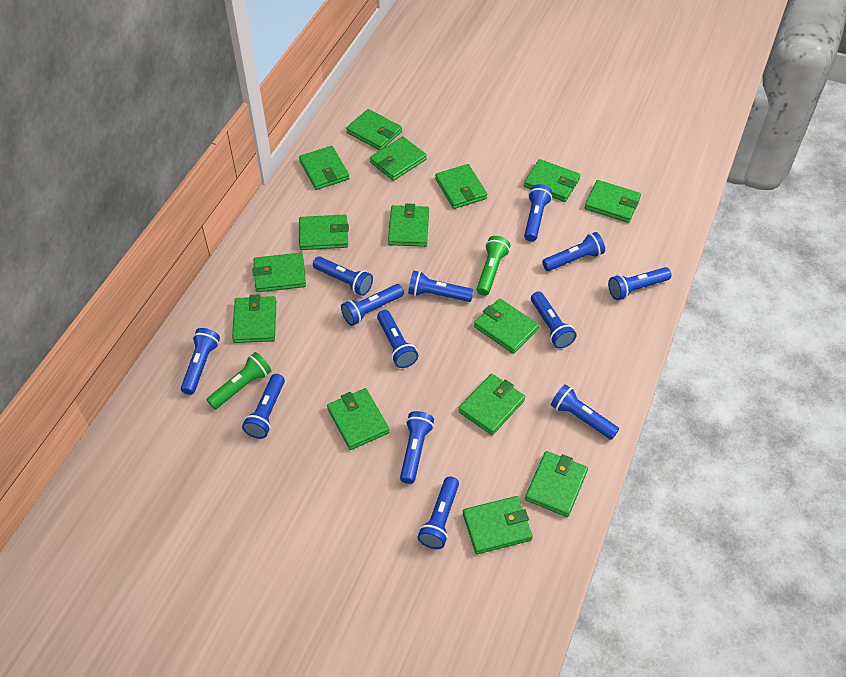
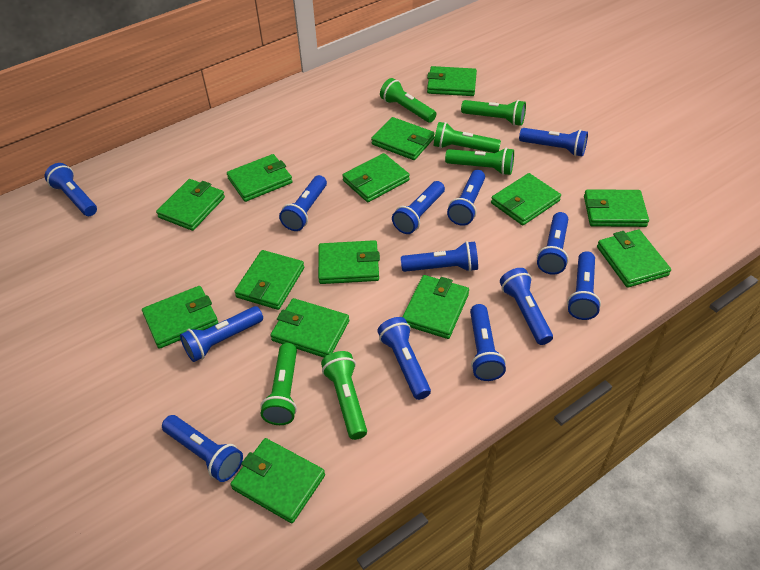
green flashlight: 2 -> 6
green wallet: 15 -> 14

